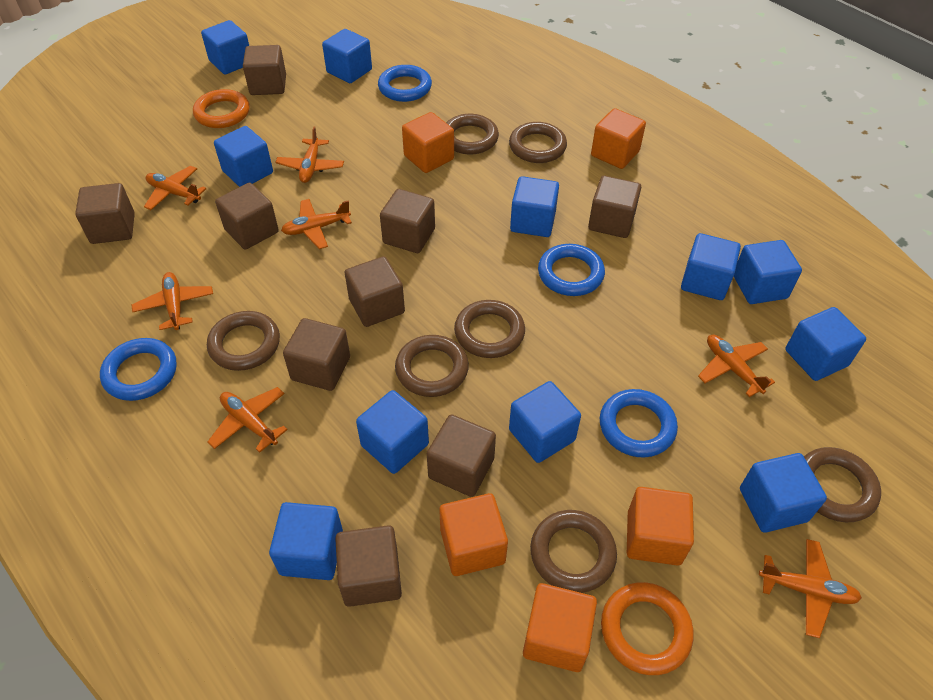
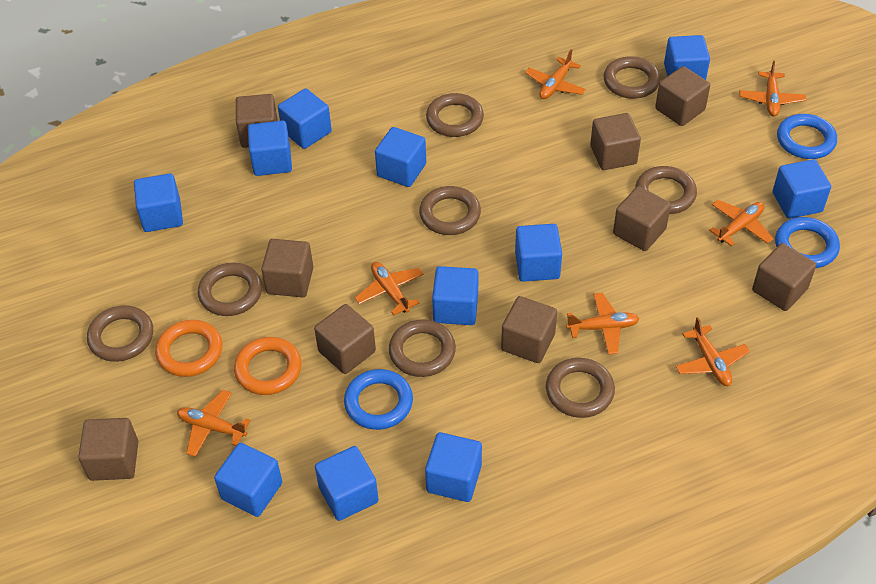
blue ring: 4 -> 3
brown ring: 7 -> 8
orange cube: 5 -> 0

